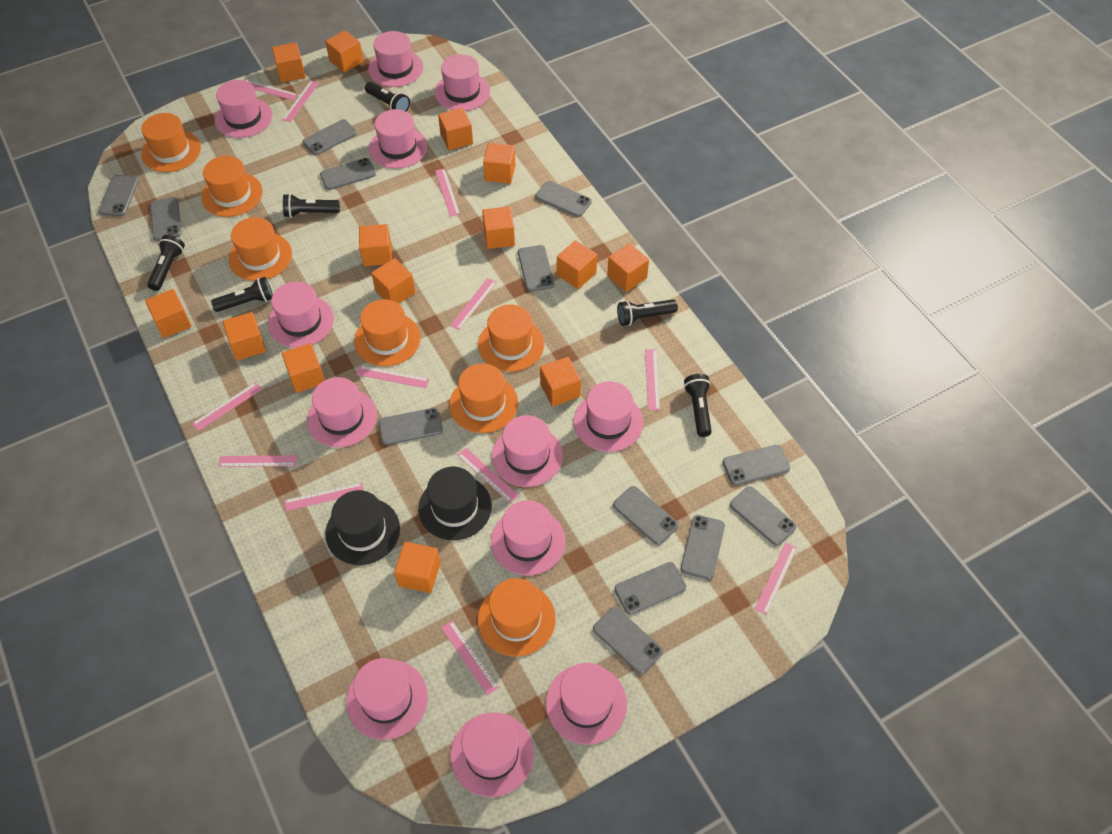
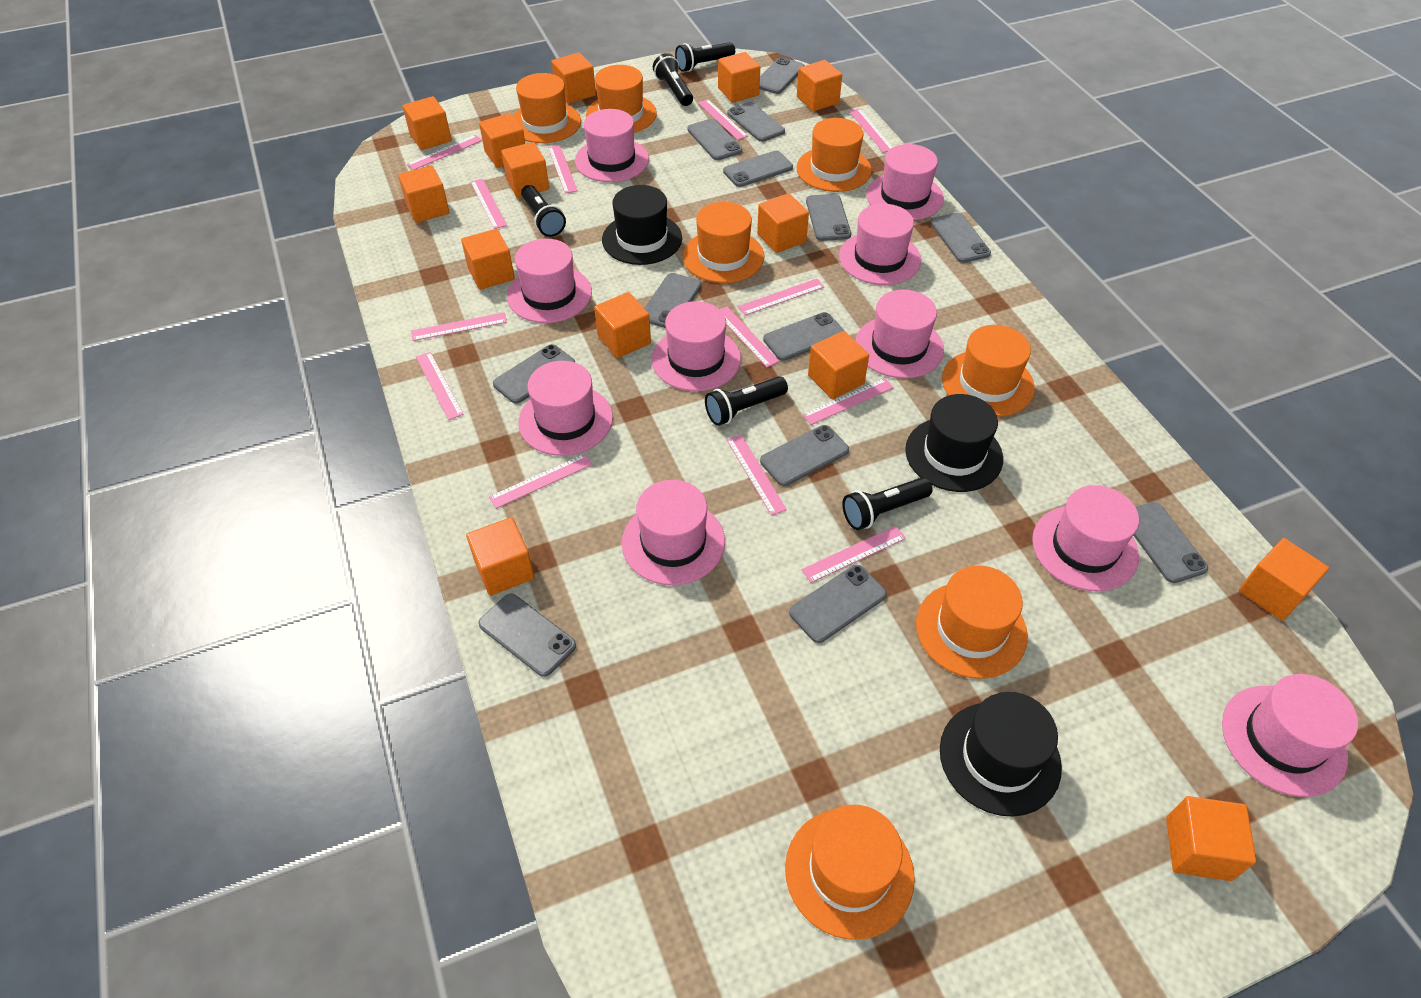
black flashlight: 6 -> 5
black hat: 2 -> 3
pink hat: 12 -> 10
pink ruler: 12 -> 13

